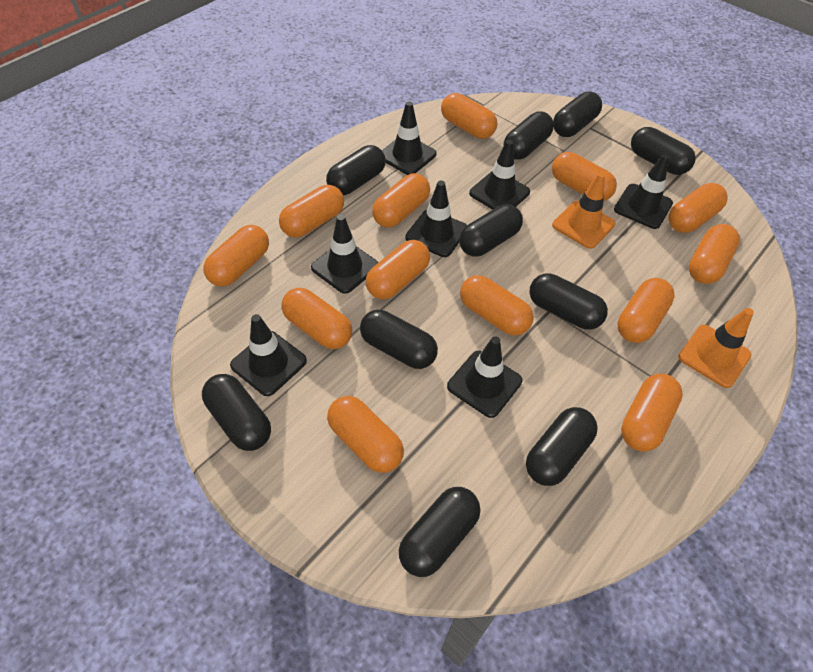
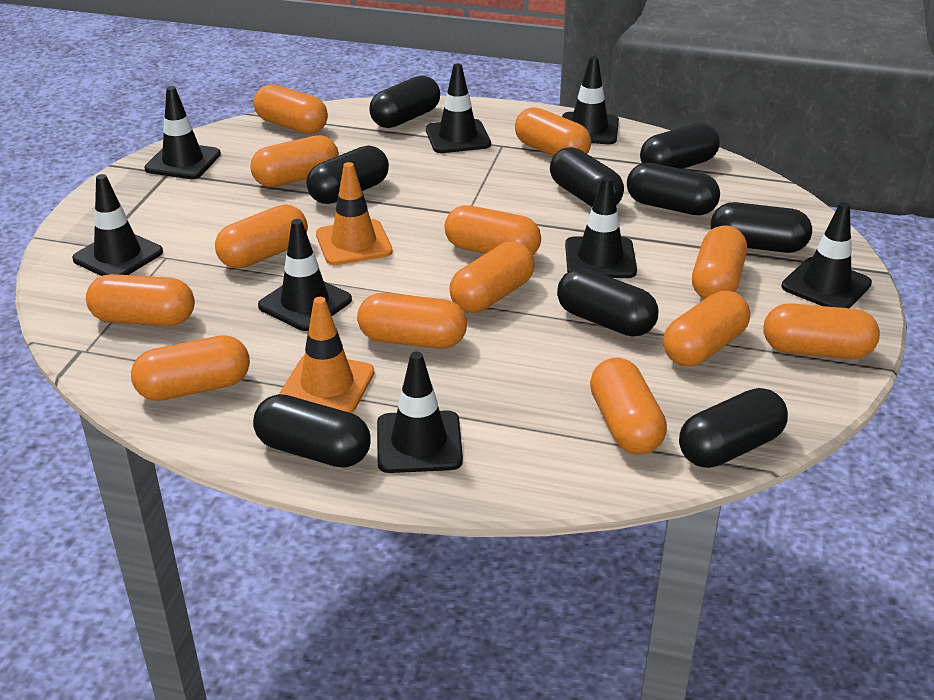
black capsule: 10 -> 9
black traffic cone: 7 -> 8

